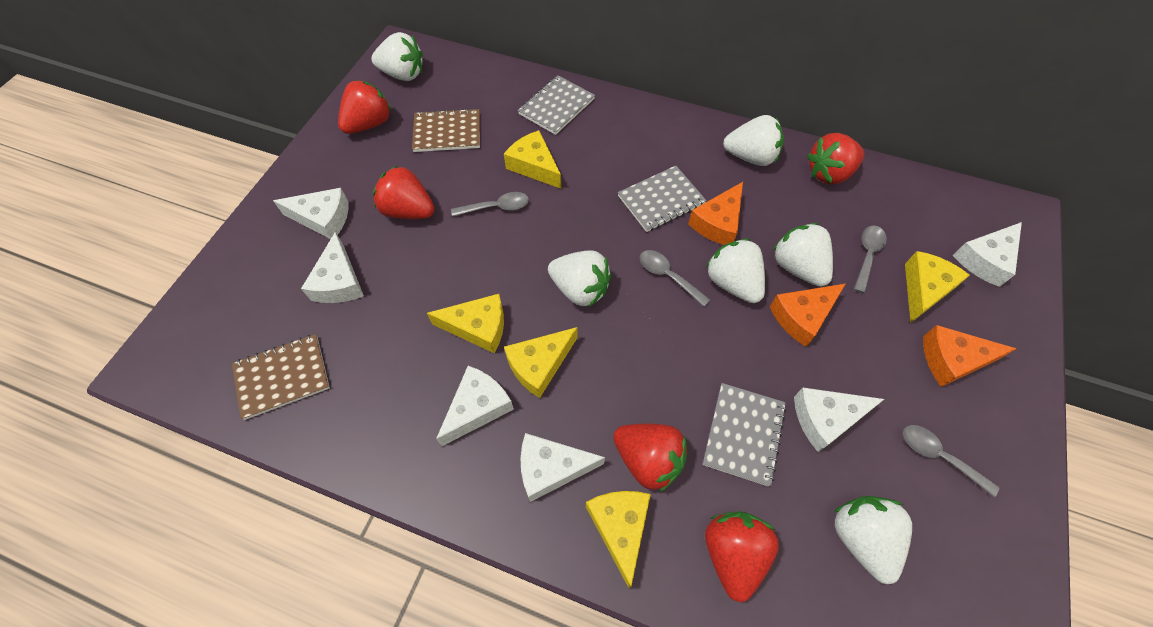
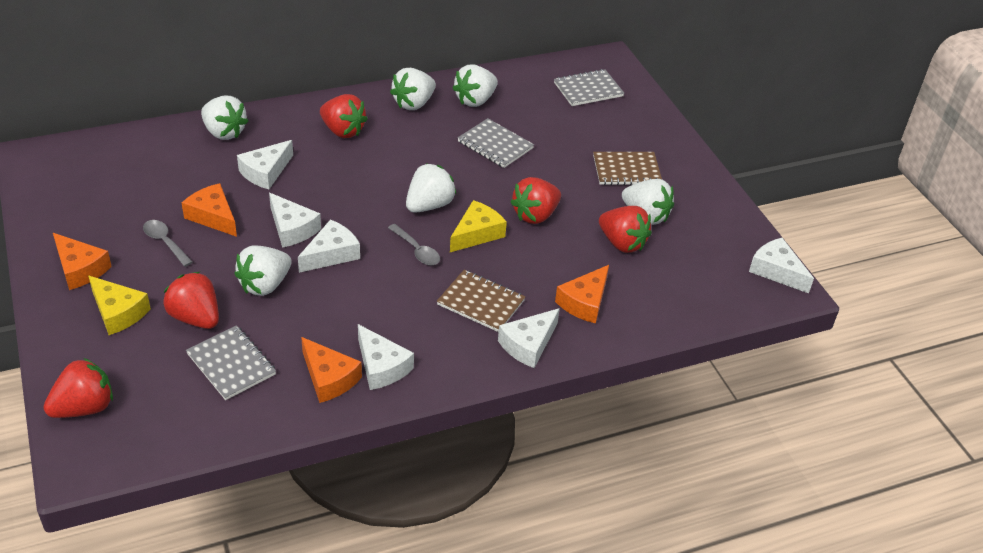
grey spoon: 4 -> 2
orange cheese: 3 -> 4
yellow cheese: 5 -> 2

